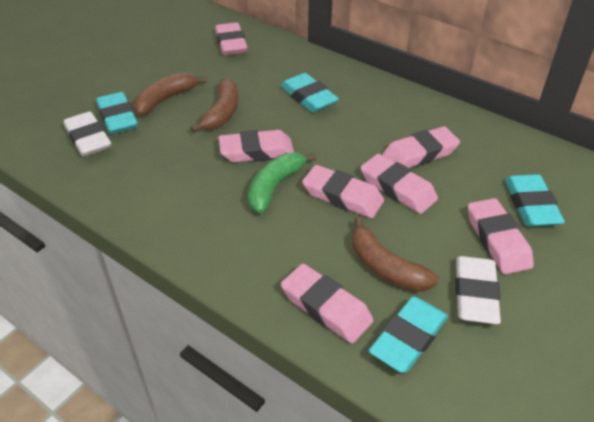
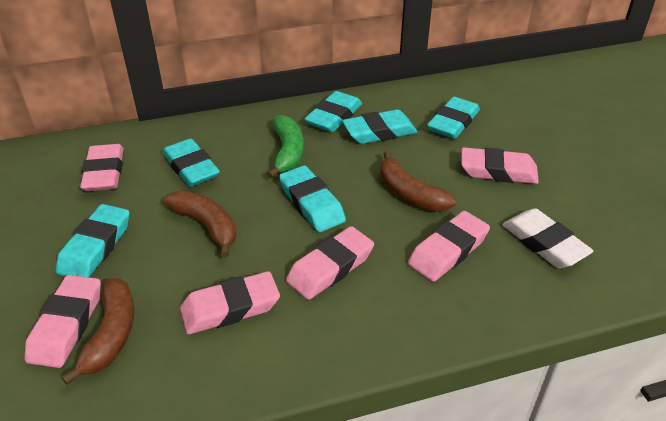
pink eraser: 7 -> 6
turquoise eraser: 4 -> 6
white eraser: 2 -> 1

